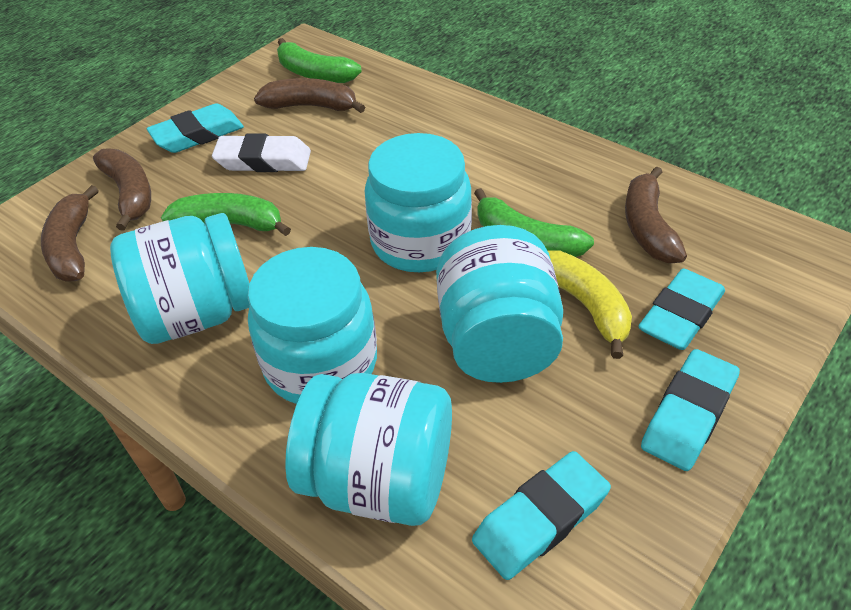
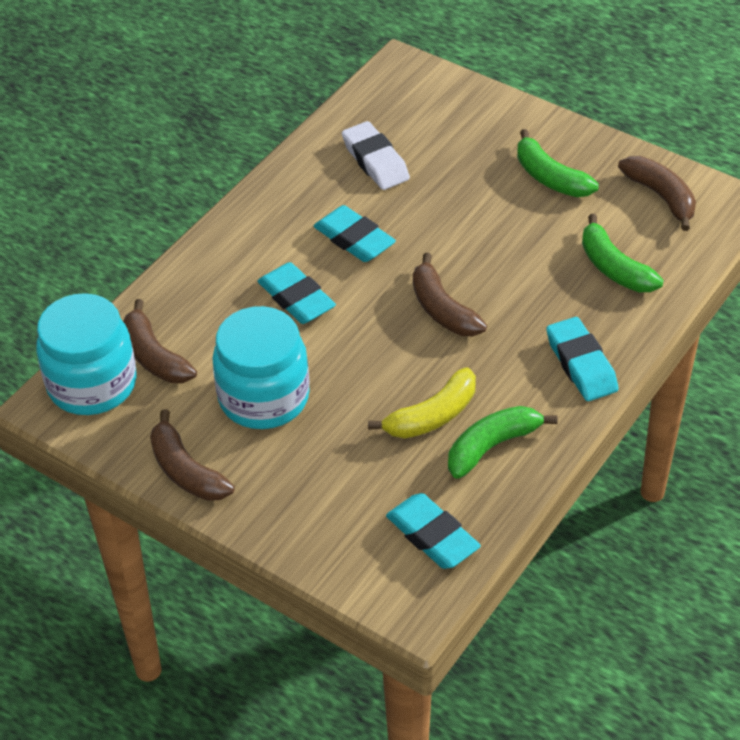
turquoise jar: 5 -> 2

